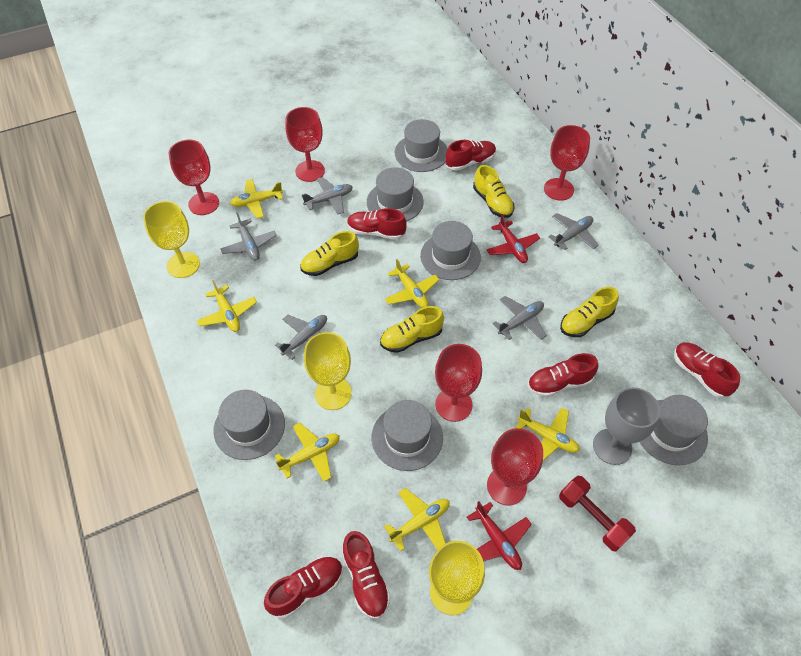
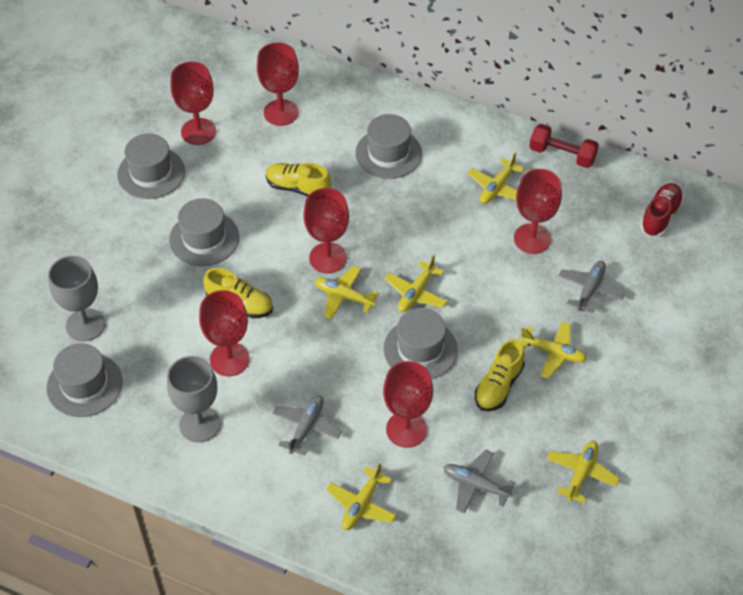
grey goblet: 1 -> 2
grey hat: 6 -> 5
grey plane: 5 -> 3
red goblet: 5 -> 6
red plane: 2 -> 0
red shoe: 6 -> 1
yellow goblet: 3 -> 0
yellow shoe: 4 -> 3

